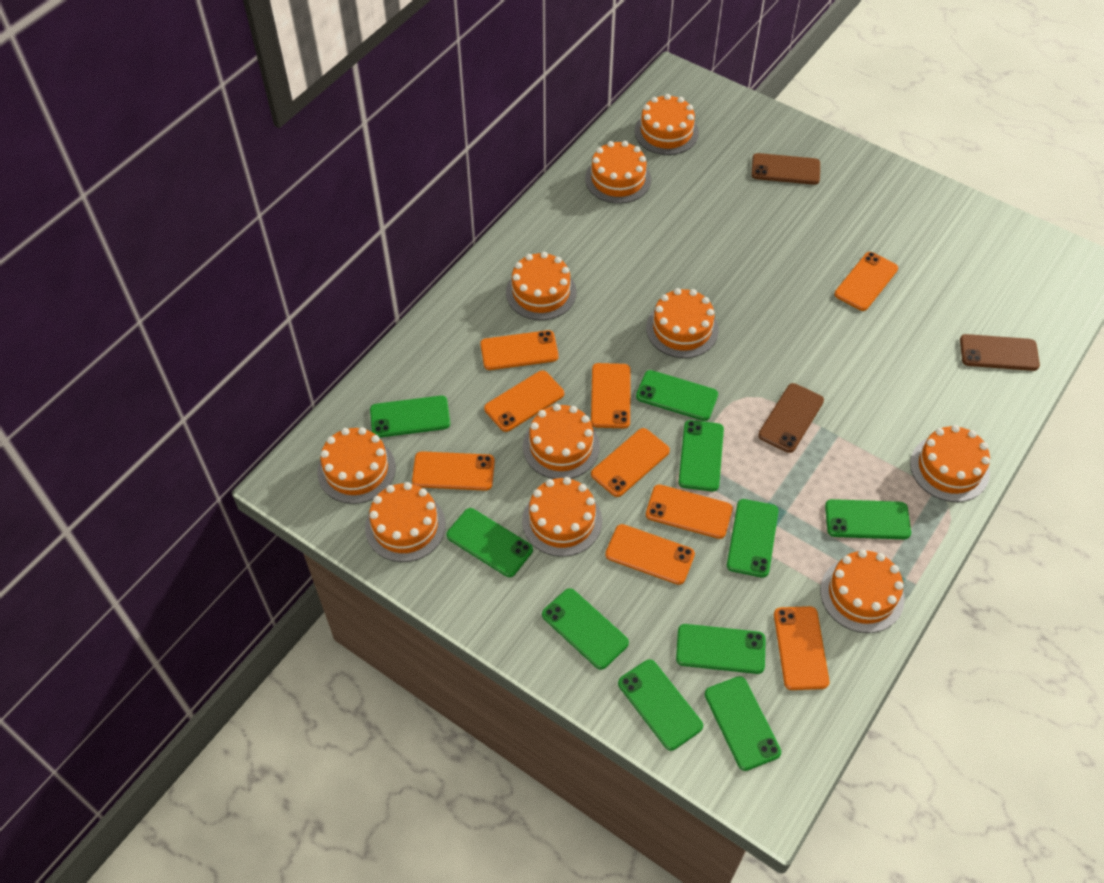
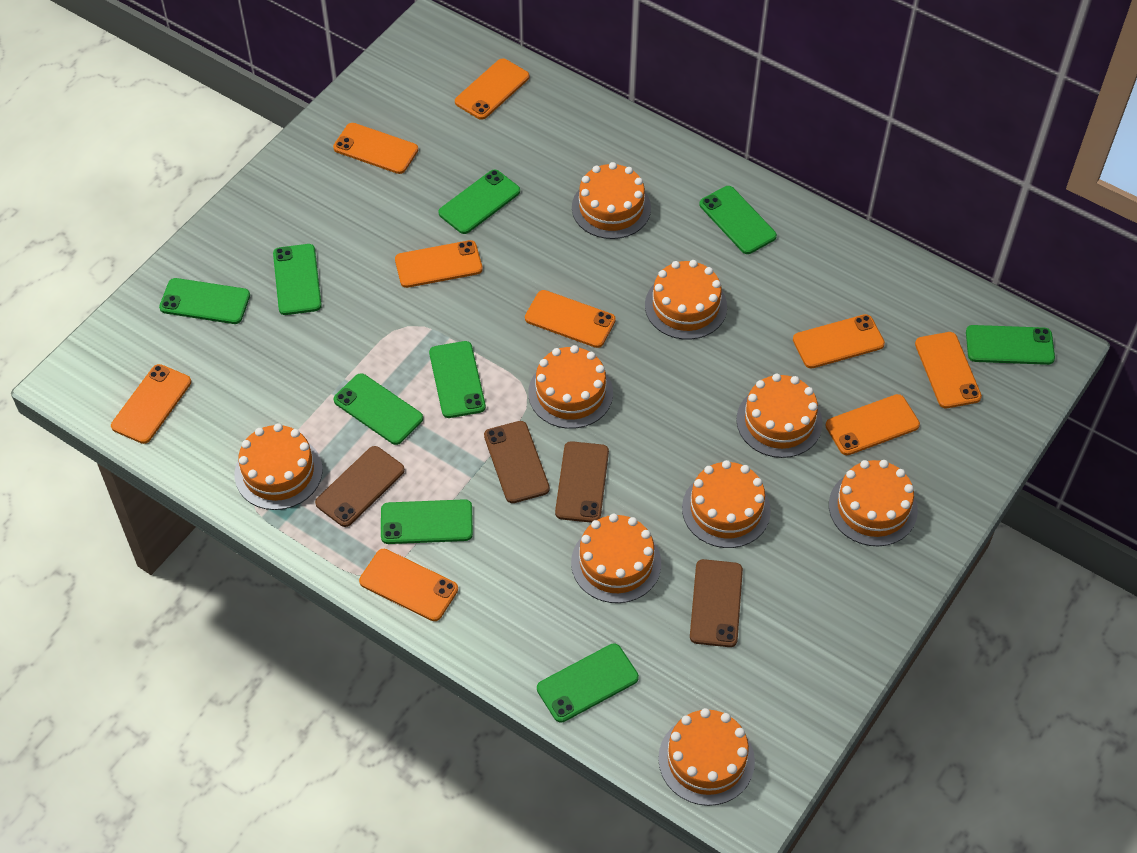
brown phone: 3 -> 4
green phone: 10 -> 9
orange cake: 10 -> 9

